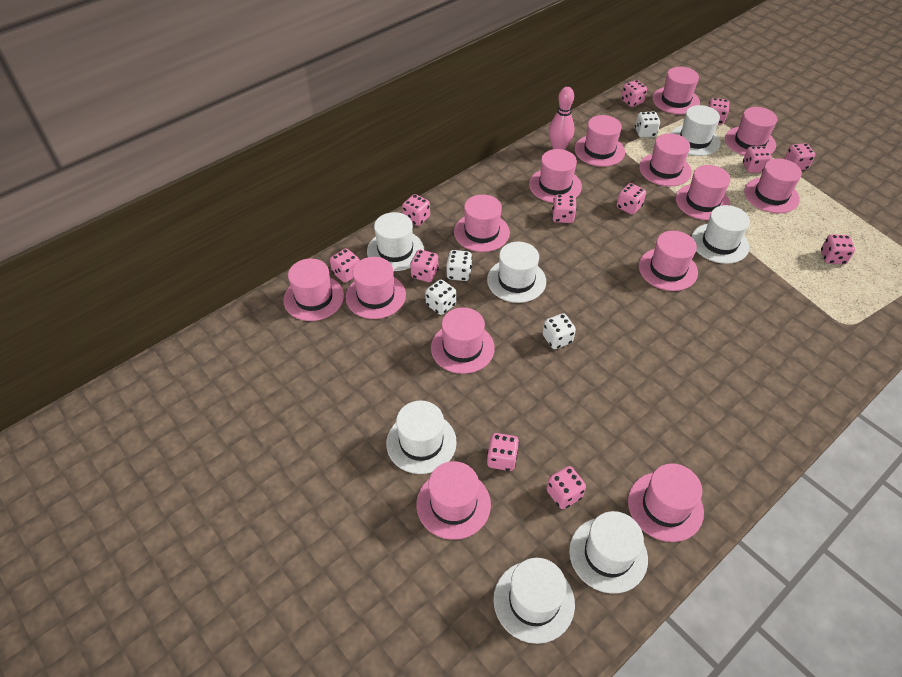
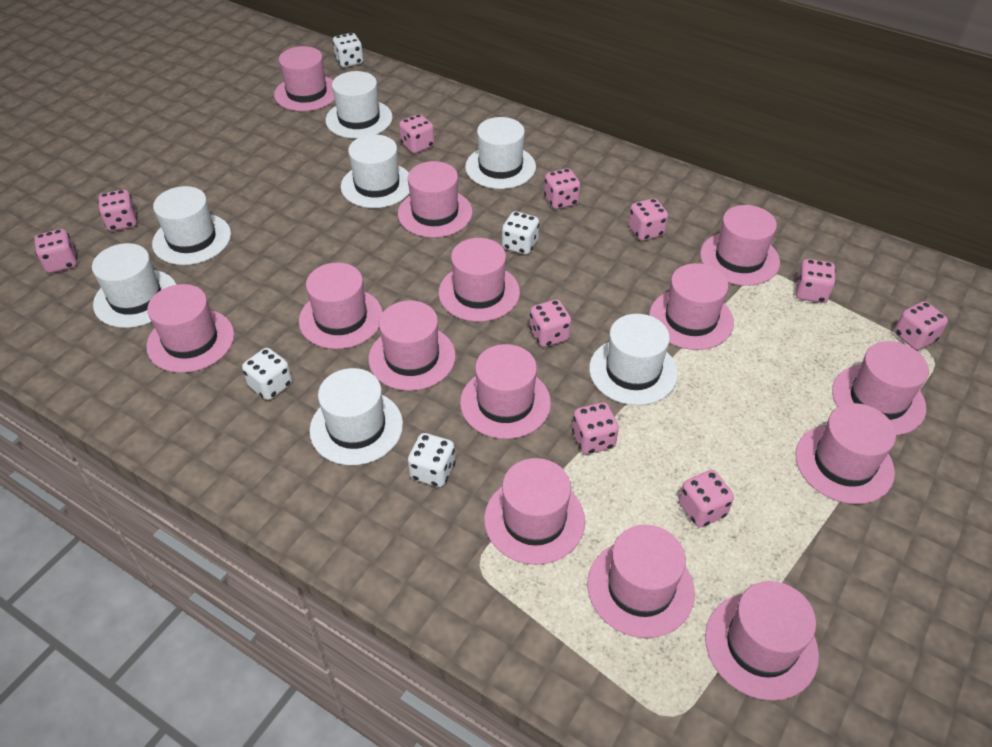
pink bowling pin: 1 -> 0
pink dice: 12 -> 10

